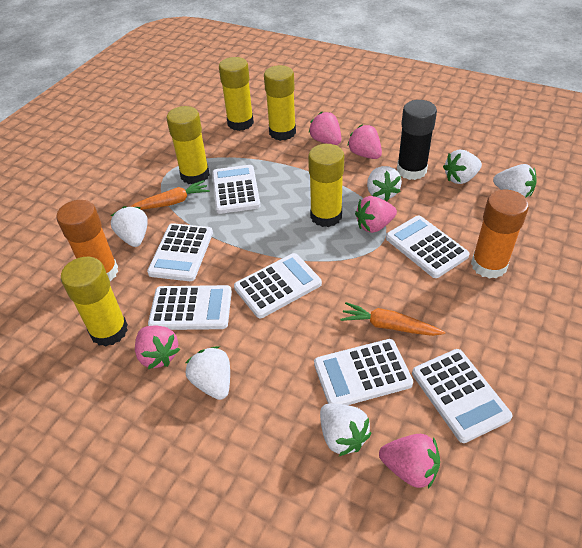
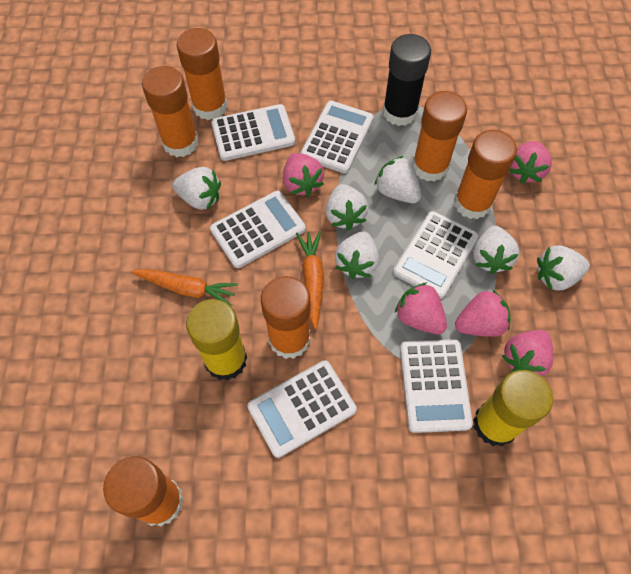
orange glue stick: 2 -> 6
white calculator: 7 -> 6
yellow glue stick: 5 -> 2

